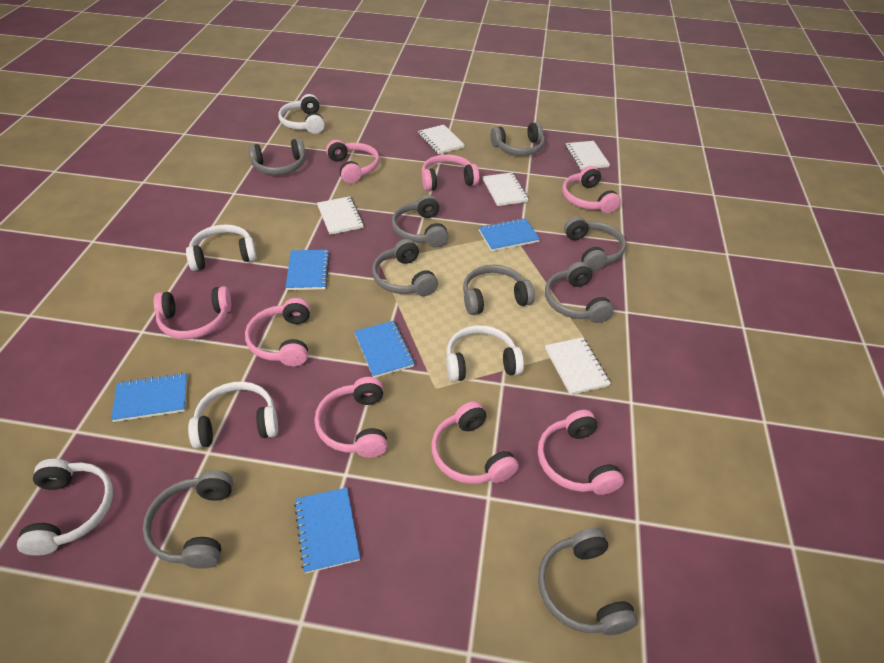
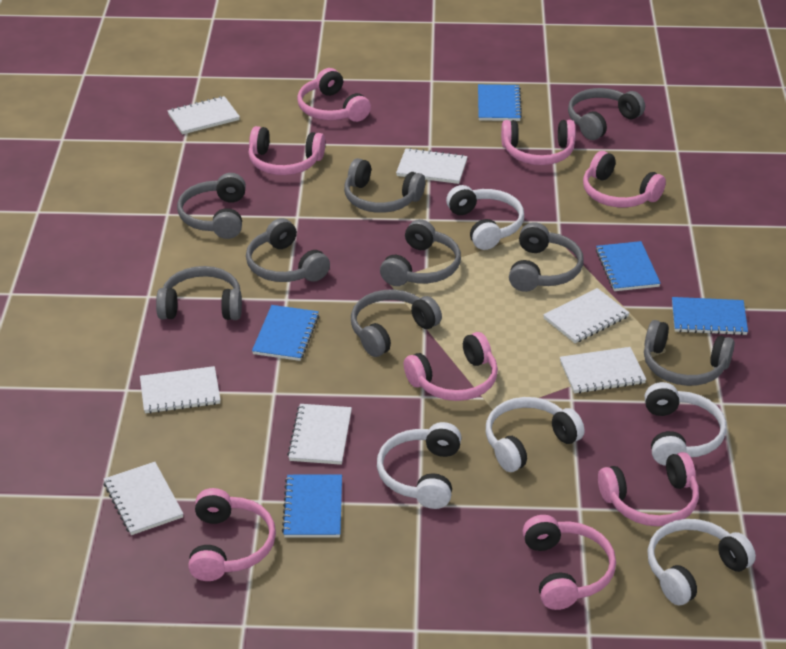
white notebook: 5 -> 7

